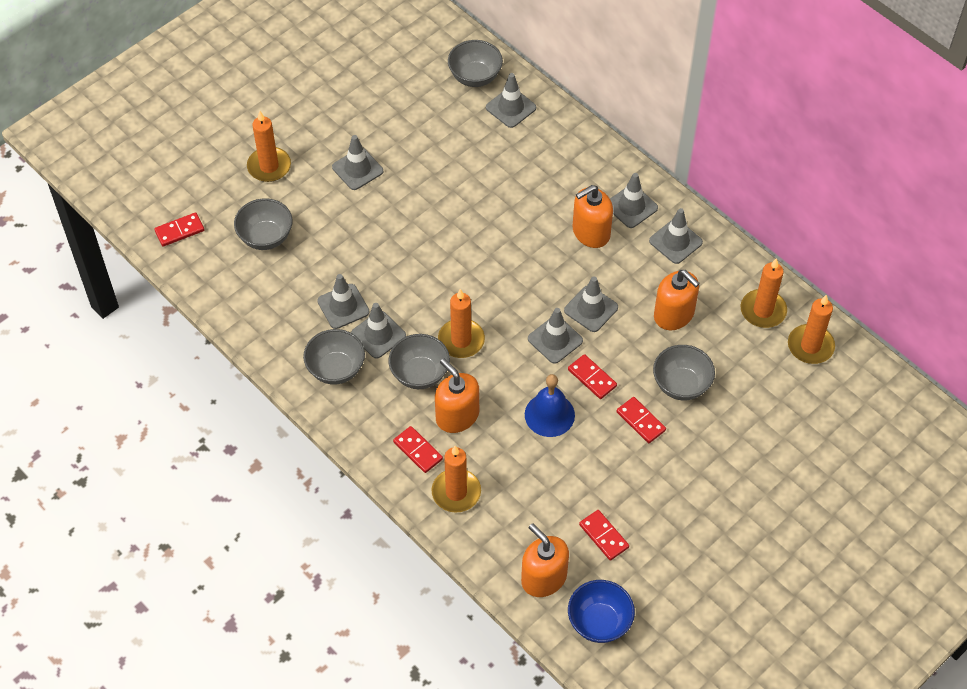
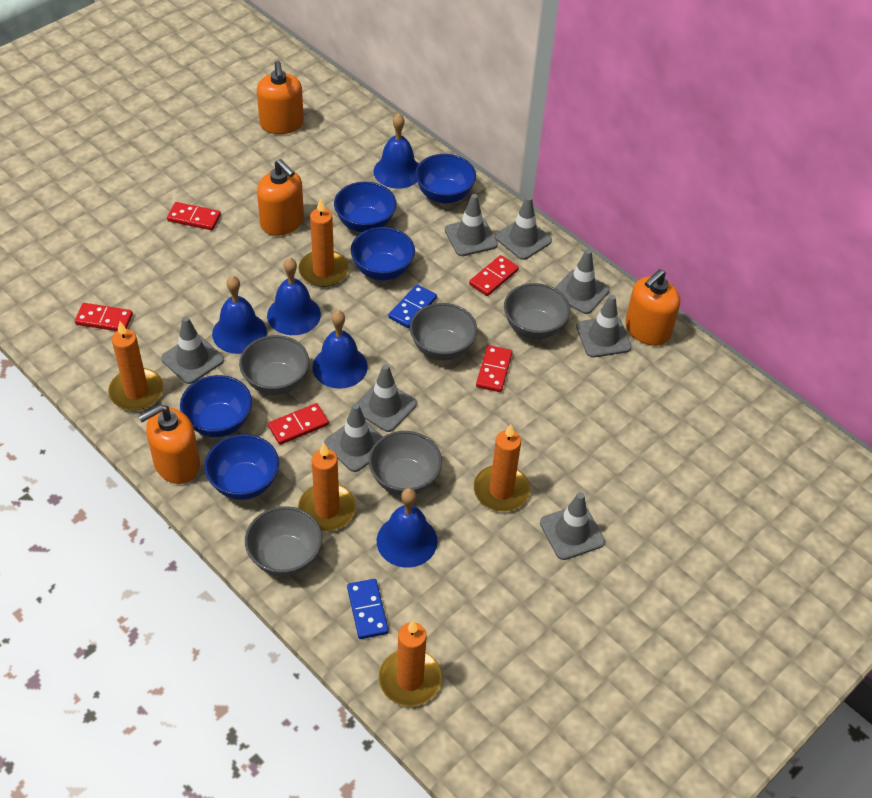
blue bell: 1 -> 5
blue bowl: 1 -> 5
blue domino: 0 -> 2

